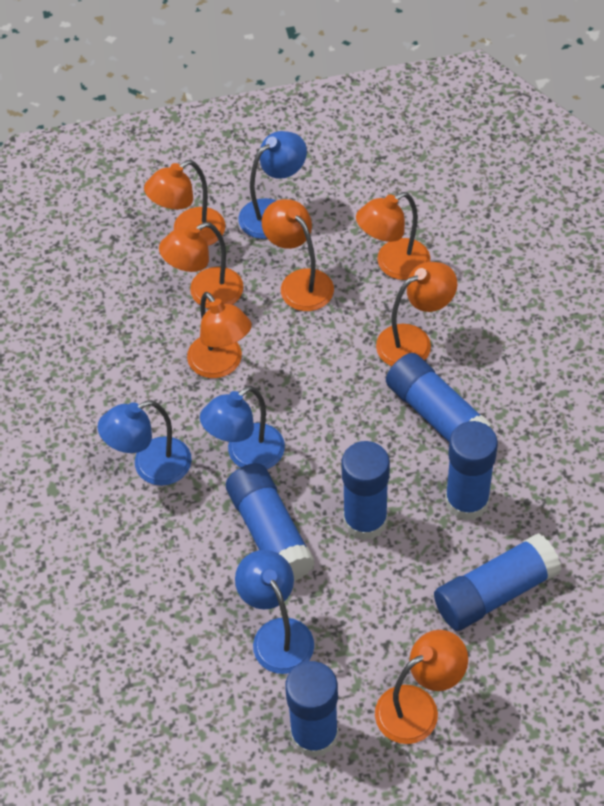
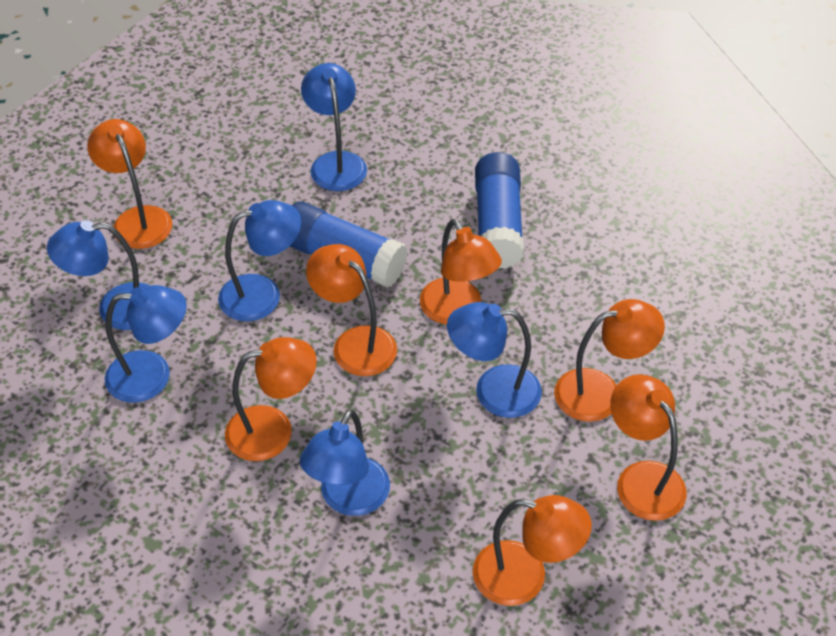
blue glue stick: 6 -> 2
blue lamp: 4 -> 6

